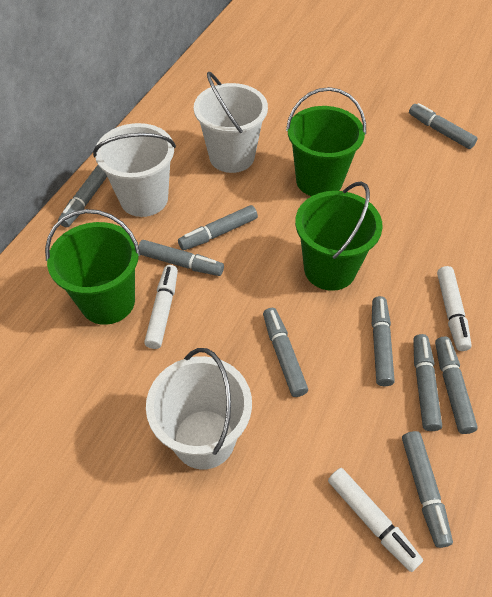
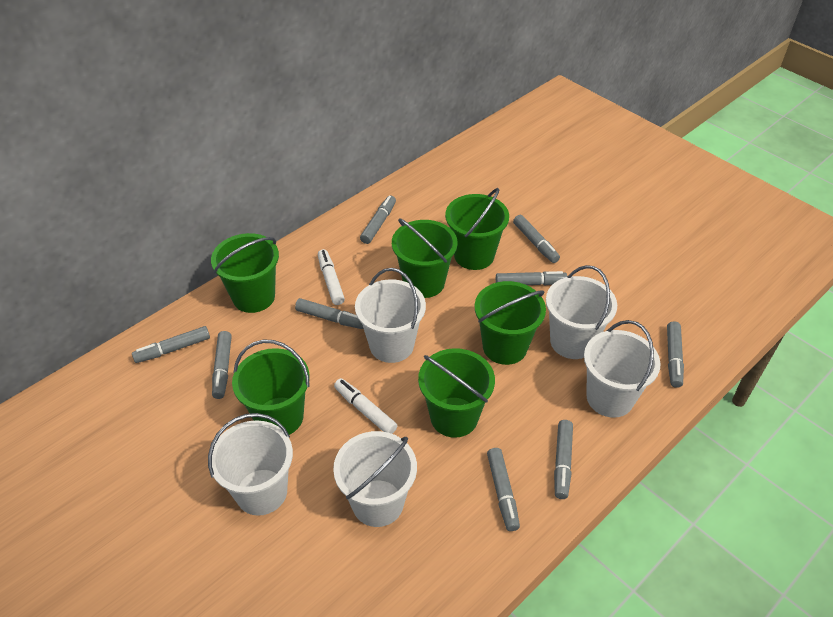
green bucket: 3 -> 6
white bucket: 3 -> 5
white marker: 3 -> 2

